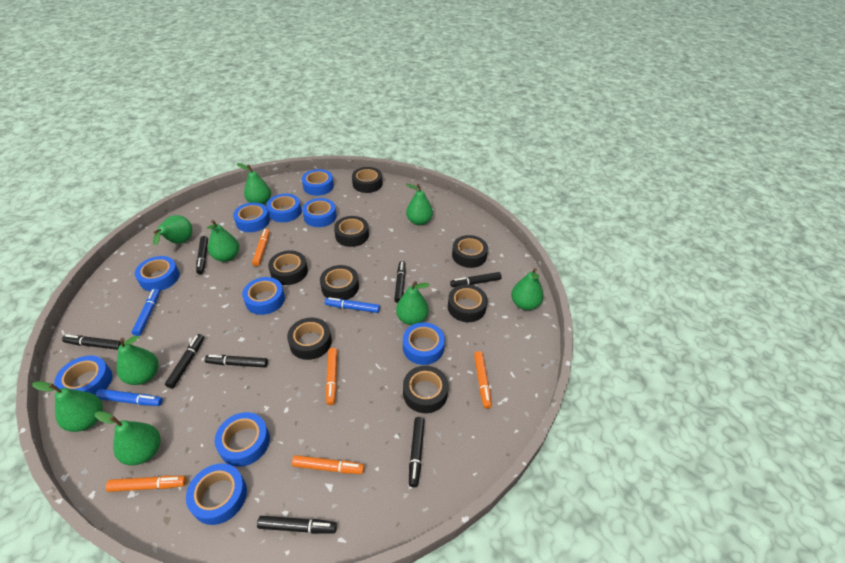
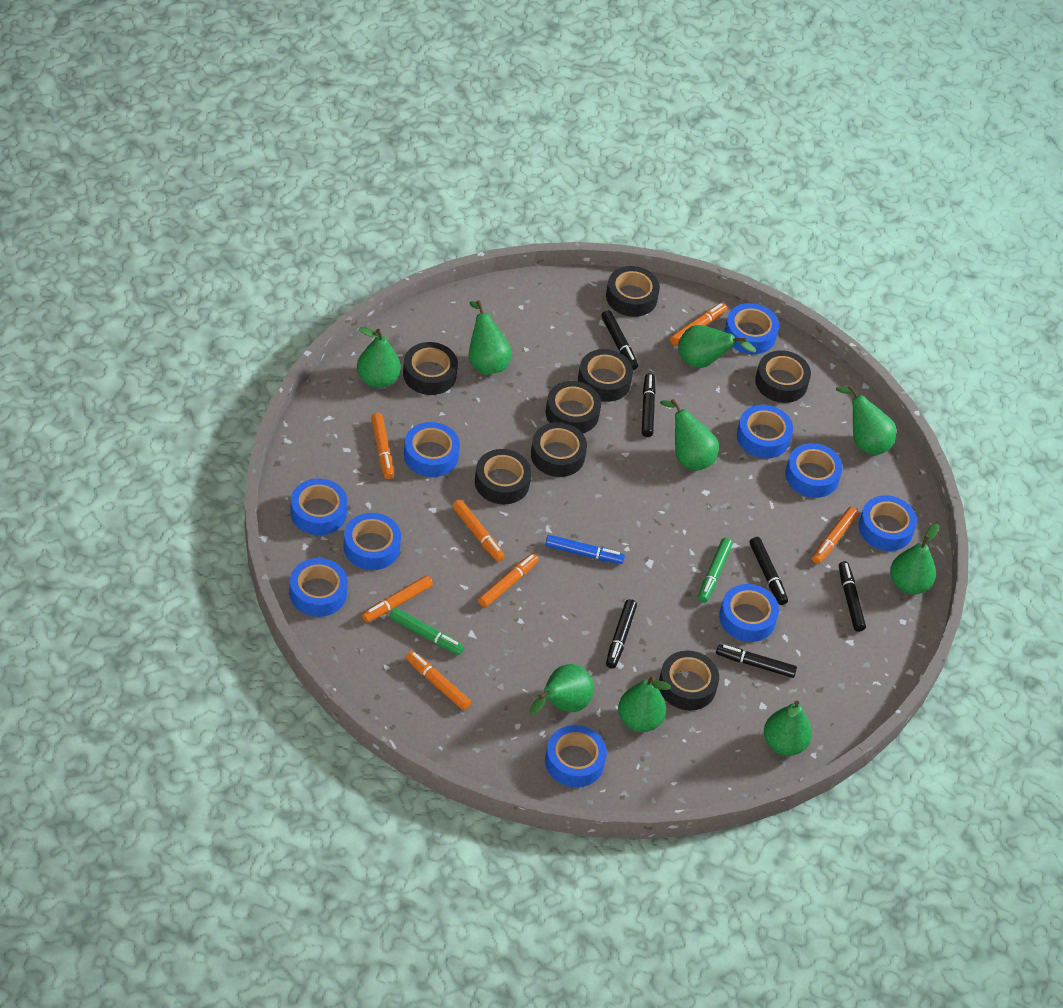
black marker: 8 -> 6
blue marker: 3 -> 1
green marker: 0 -> 2
orange marker: 5 -> 7

